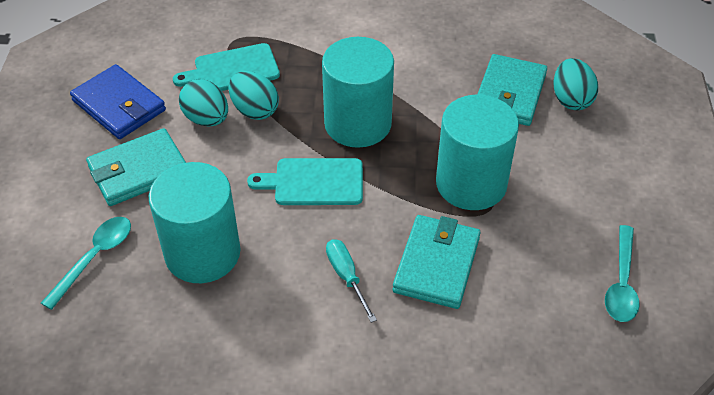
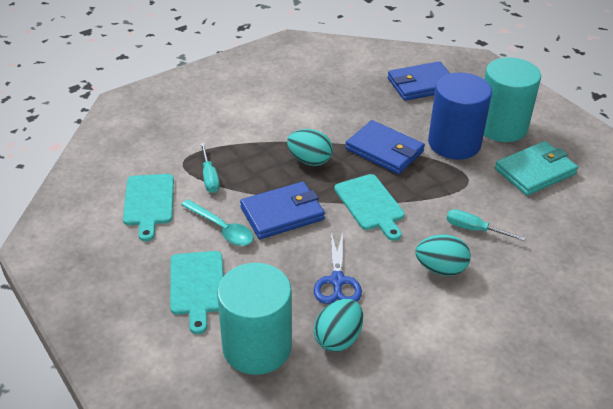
blue cylinder: 0 -> 1
blue scissors: 0 -> 1
blue wallet: 1 -> 3
turquoise cutting board: 2 -> 3
turquoise cylinder: 3 -> 2
turquoise screwdriver: 1 -> 2
turquoise spoon: 2 -> 1
turquoise wallet: 3 -> 1

